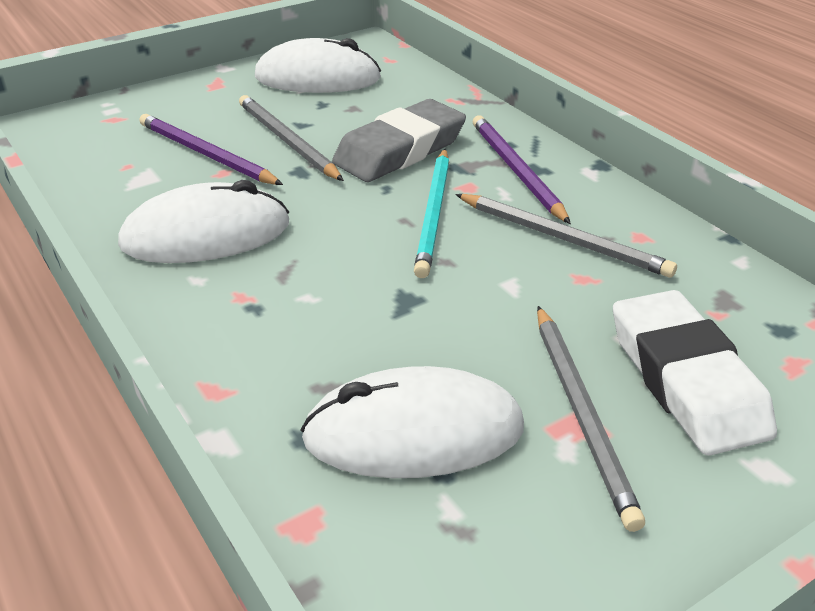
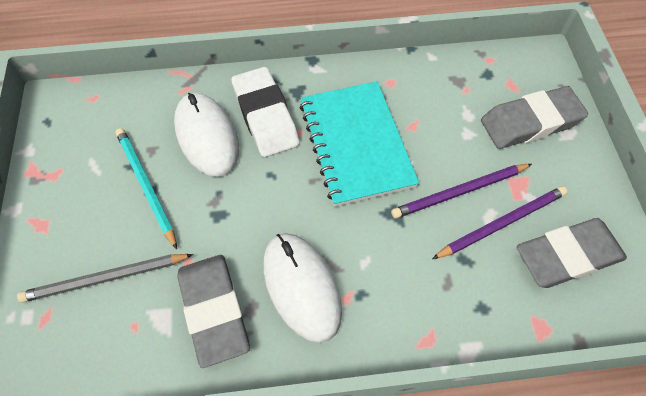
grey eraser: 1 -> 3
grey pencil: 3 -> 1
turquoise notebook: 0 -> 1
white mouse: 3 -> 2

